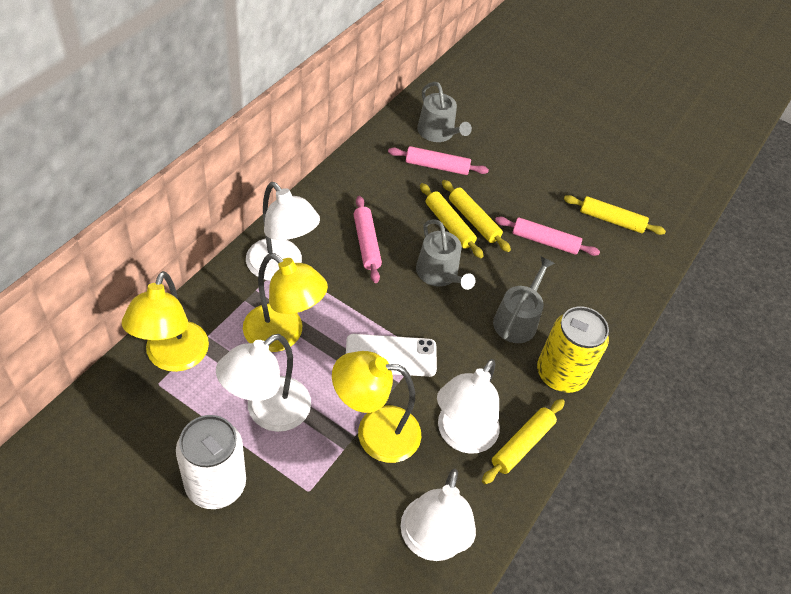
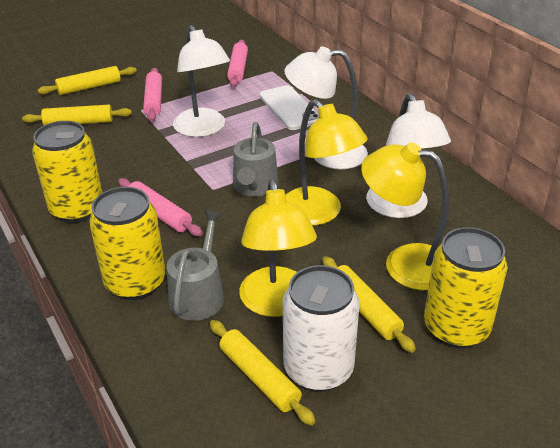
grey watering can: 3 -> 2
white lamp: 4 -> 3
yellow can: 1 -> 3

